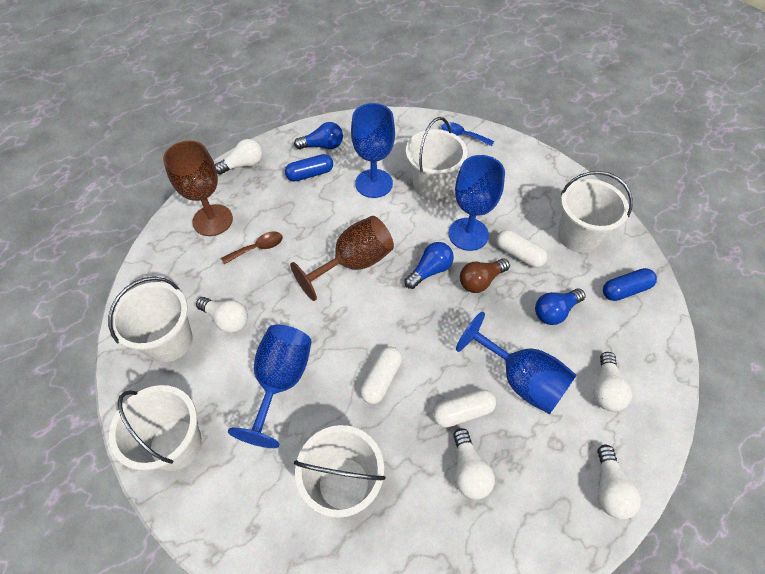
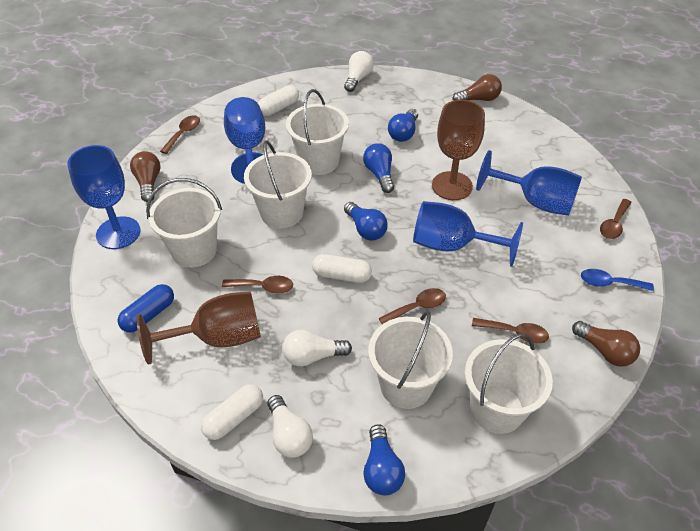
blue capsule: 2 -> 1
blue light bulb: 3 -> 4
brown light bulb: 1 -> 3
brown spoon: 1 -> 5
white light bulb: 5 -> 3

